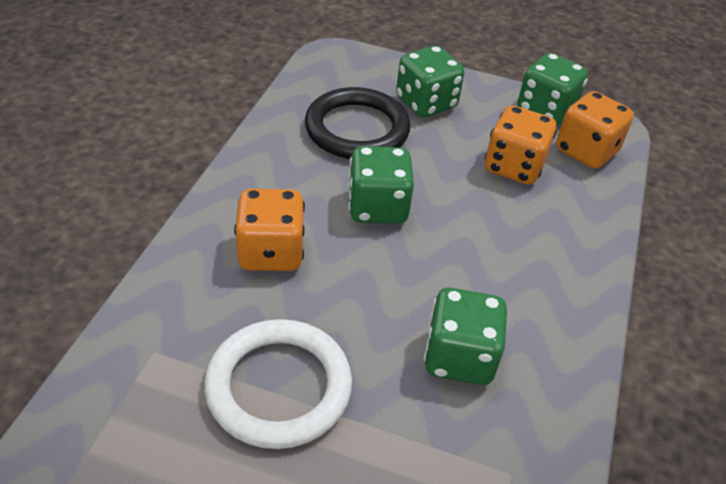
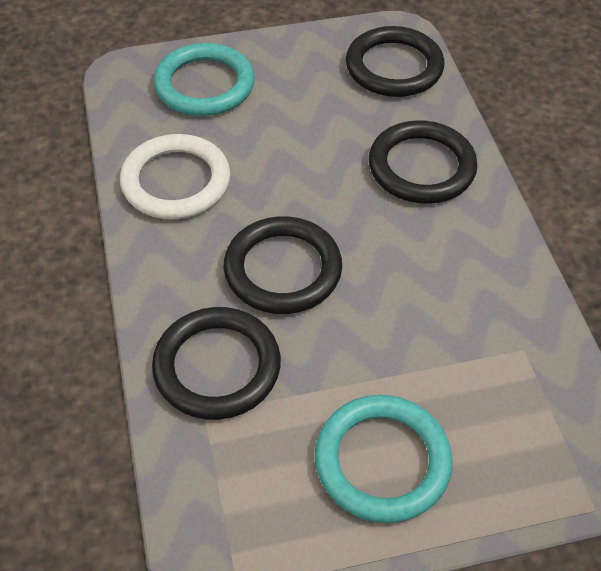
black ring: 1 -> 4
green dice: 4 -> 0
orange dice: 3 -> 0
turquoise ring: 0 -> 2

